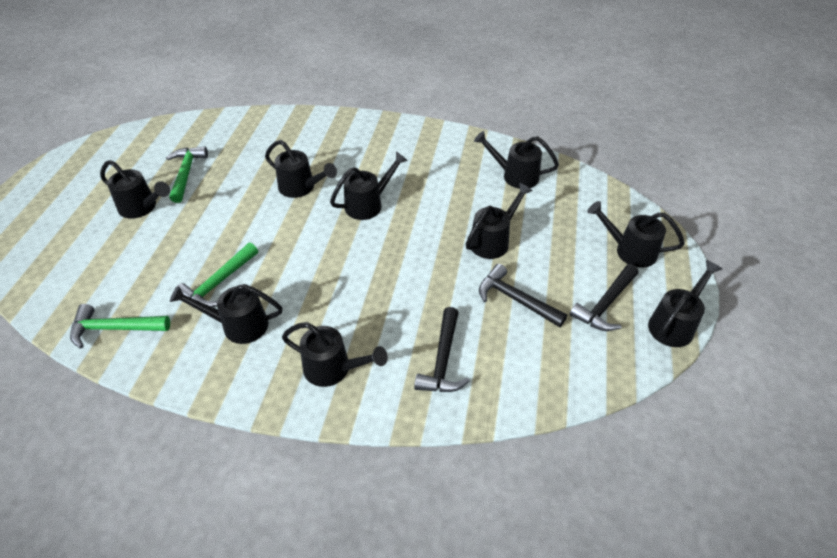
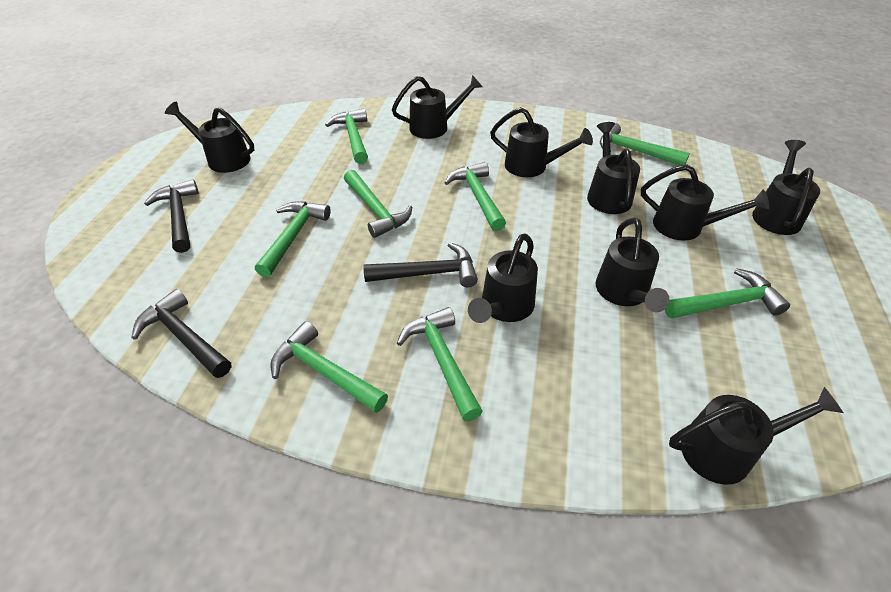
green hammer: 3 -> 8

